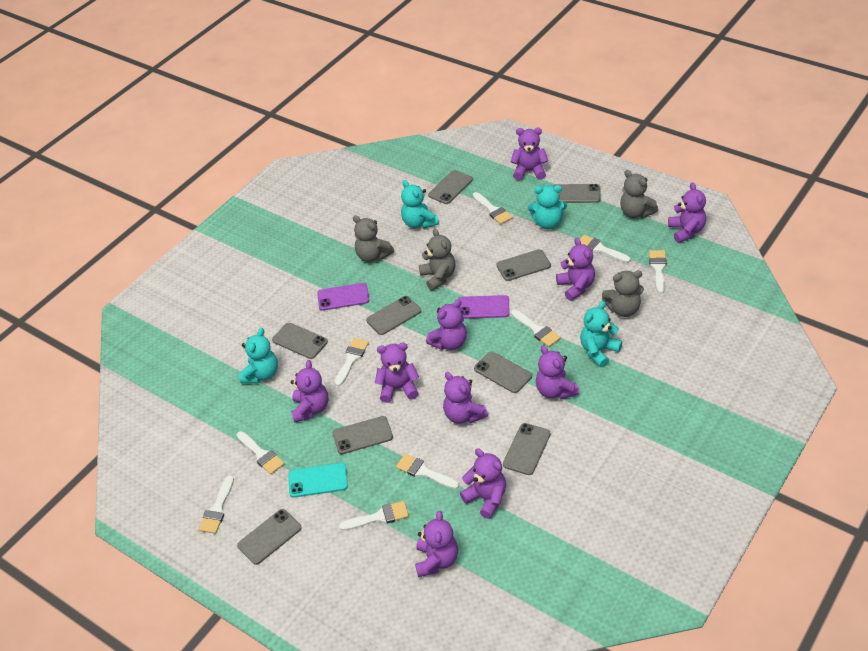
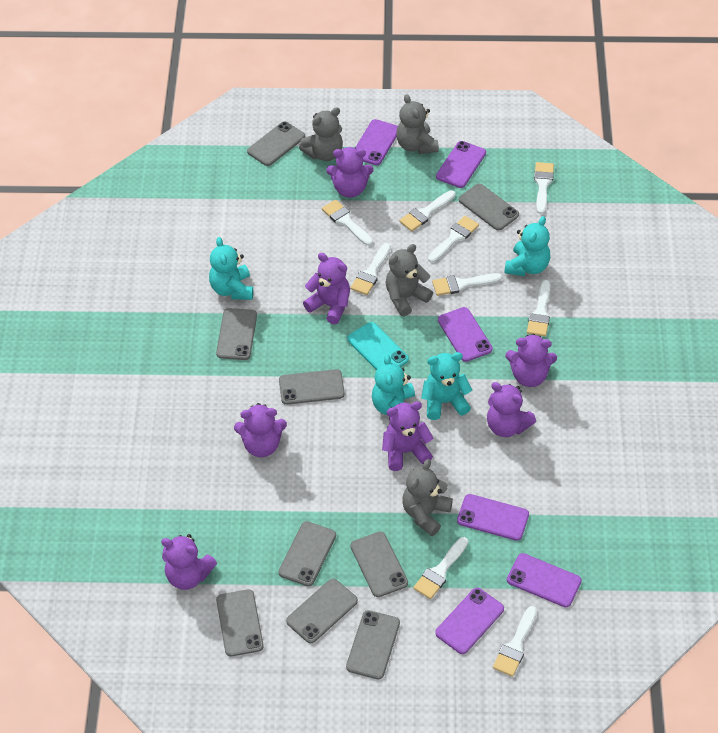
purple phone: 2 -> 6
purple teddy bear: 10 -> 7

